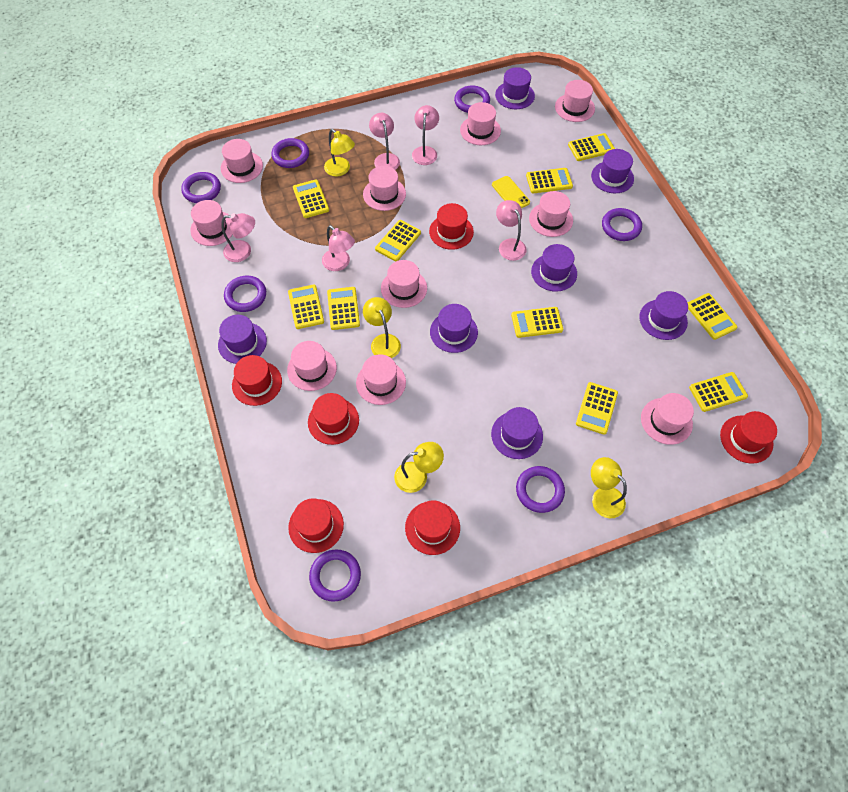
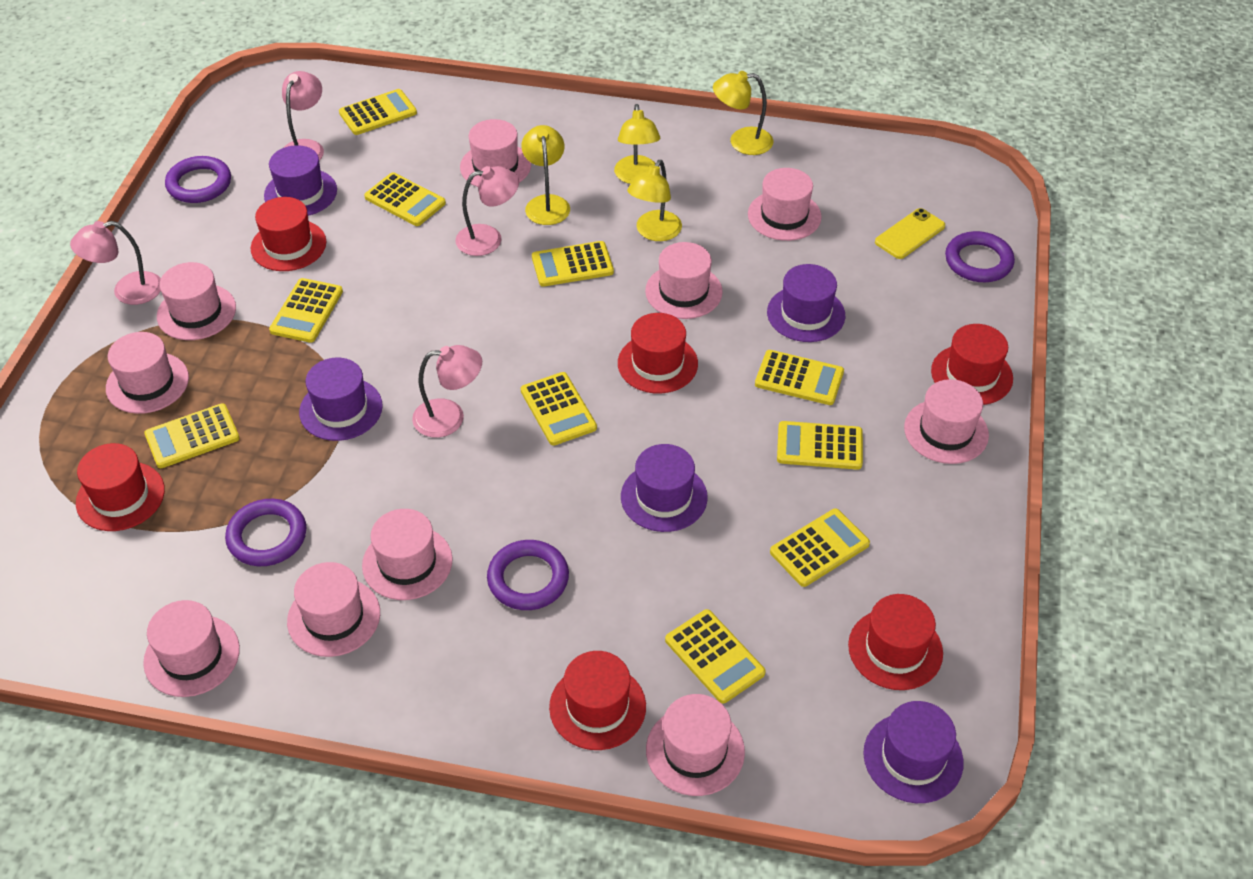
pink lamp: 5 -> 4
purple hat: 7 -> 5
purple ring: 7 -> 4

